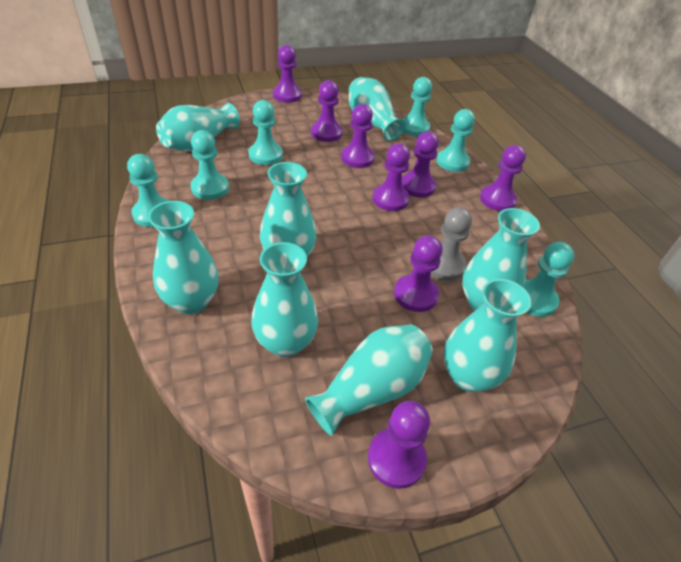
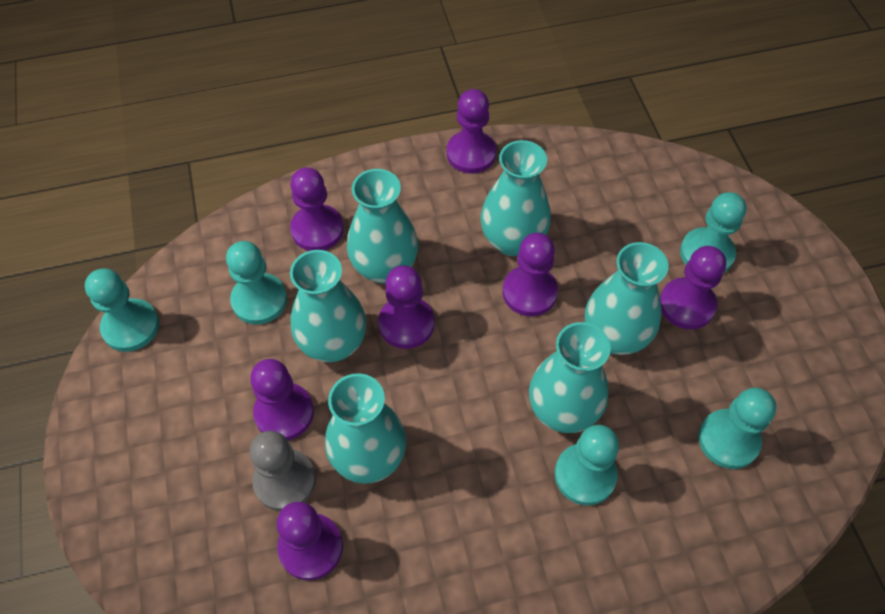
purple pawn: 8 -> 7
turquoise pawn: 6 -> 5
turquoise vase: 8 -> 6

